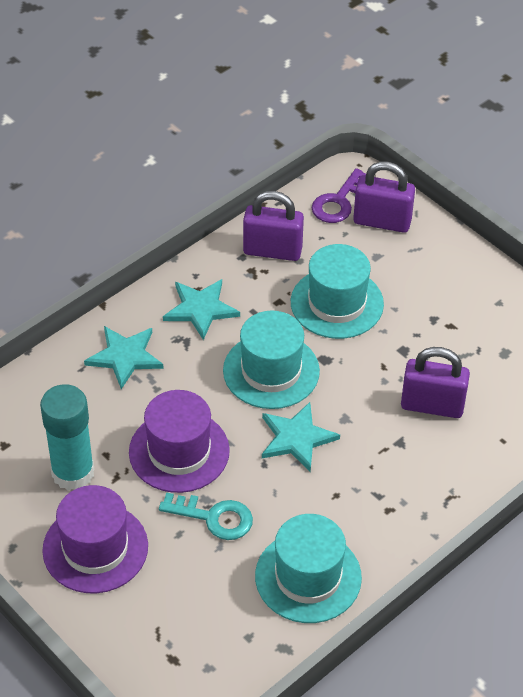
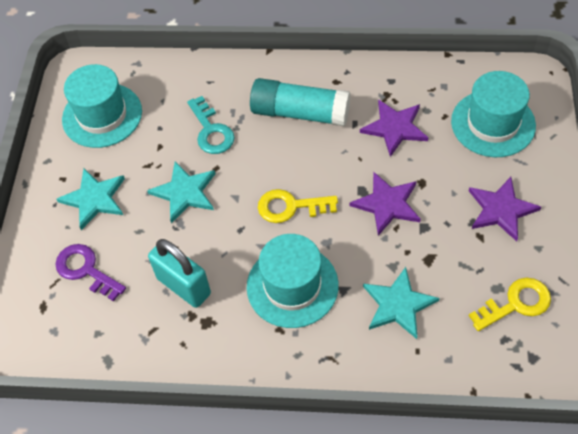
purple hat: 2 -> 0
purple padlock: 3 -> 0
purple star: 0 -> 3
turquoise padlock: 0 -> 1
yellow key: 0 -> 2

